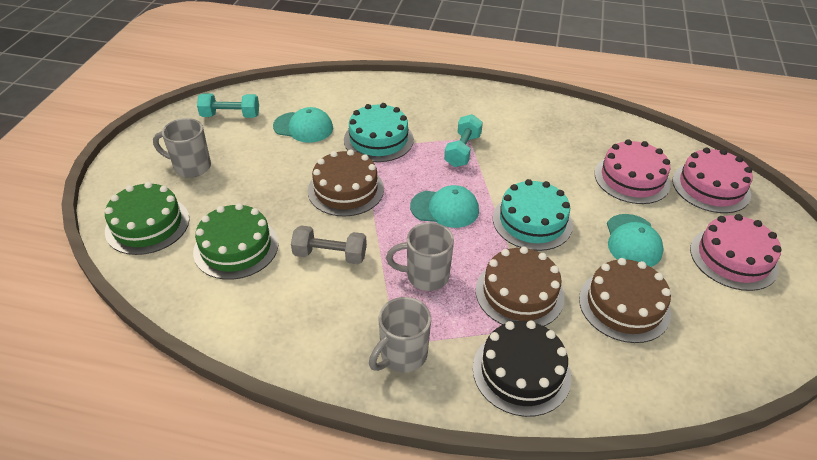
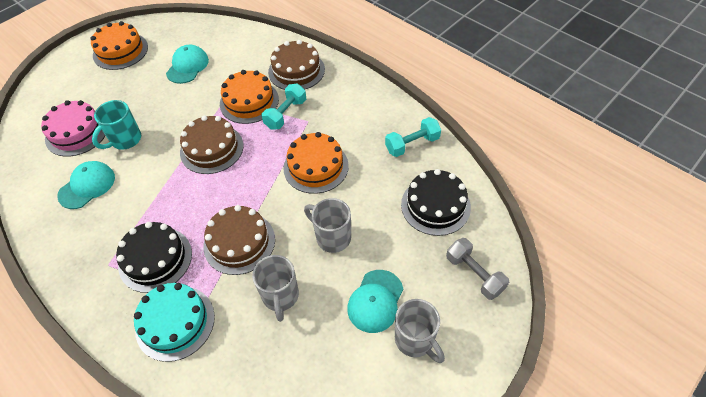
black cake: 1 -> 2
green cake: 2 -> 0
orange cake: 0 -> 3
pink cake: 3 -> 1
turquoise cake: 2 -> 1
turquoise mug: 0 -> 1

